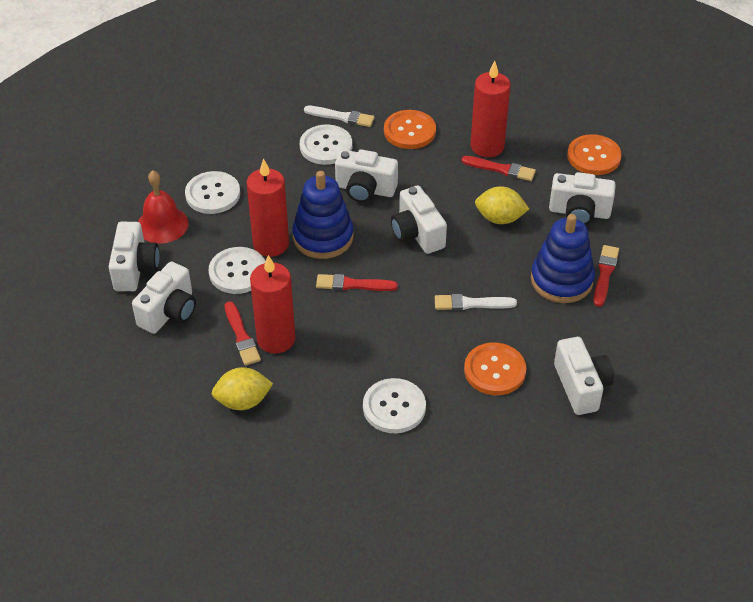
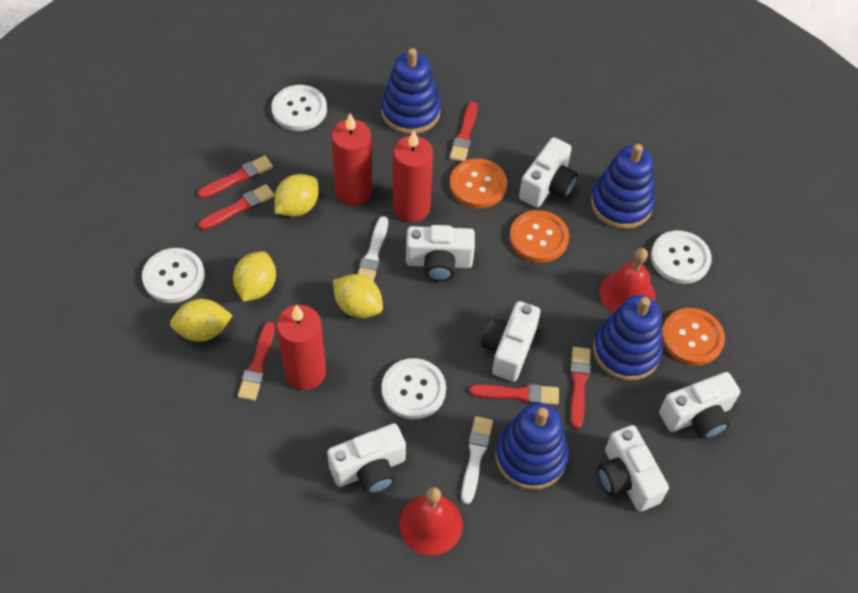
blue stacking toy: 2 -> 4
red bell: 1 -> 2
red brush: 4 -> 6
yellow lemon: 2 -> 4

